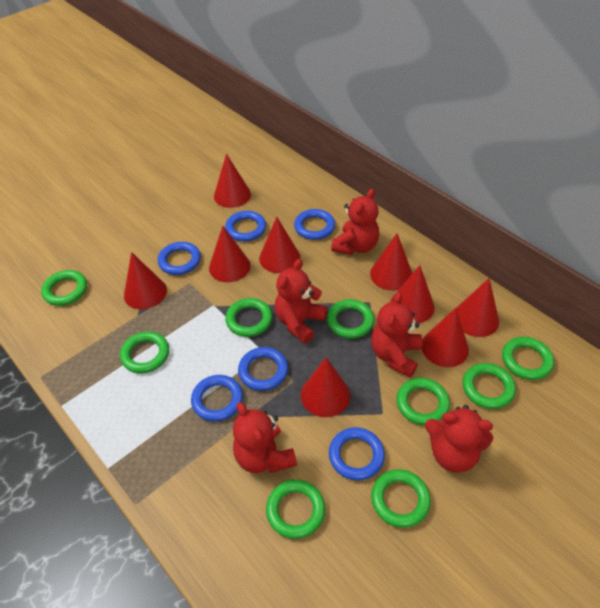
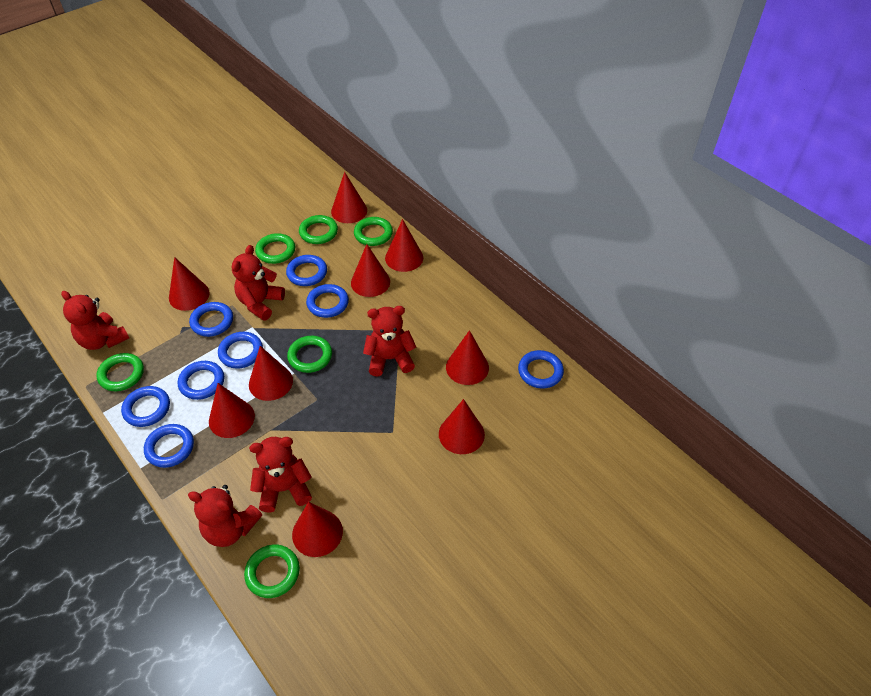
blue ring: 6 -> 8
green ring: 9 -> 6

